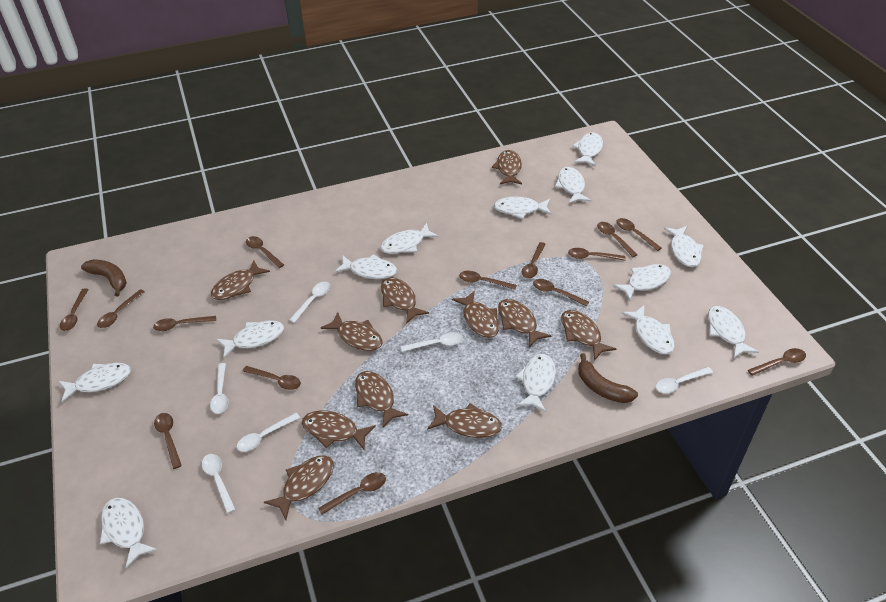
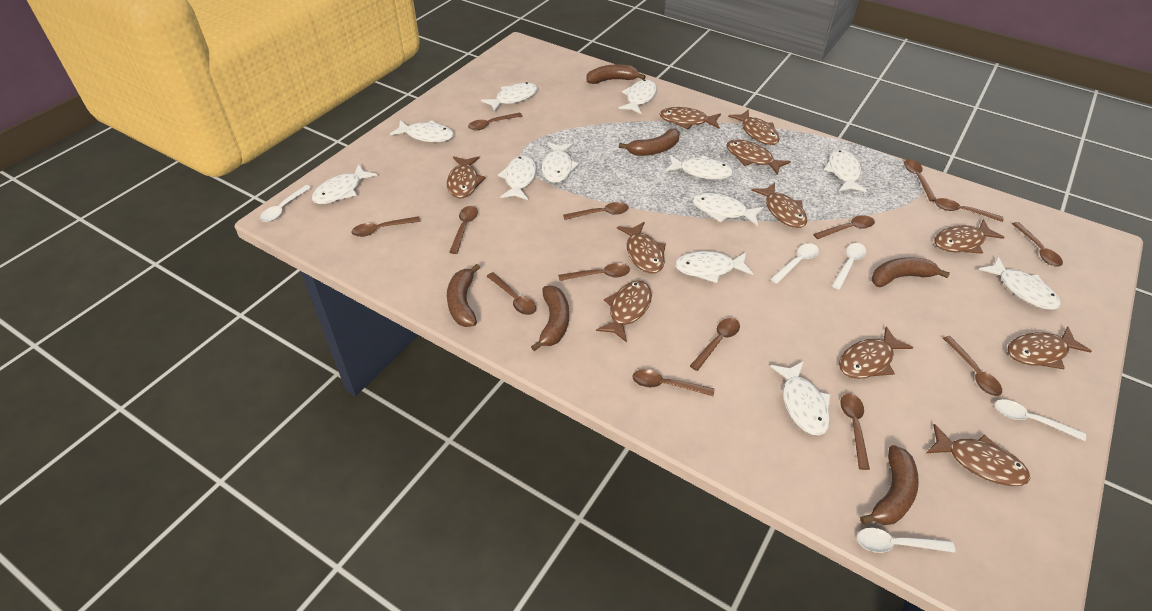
brown banana: 2 -> 6
white fish: 13 -> 12
white spoon: 6 -> 5

